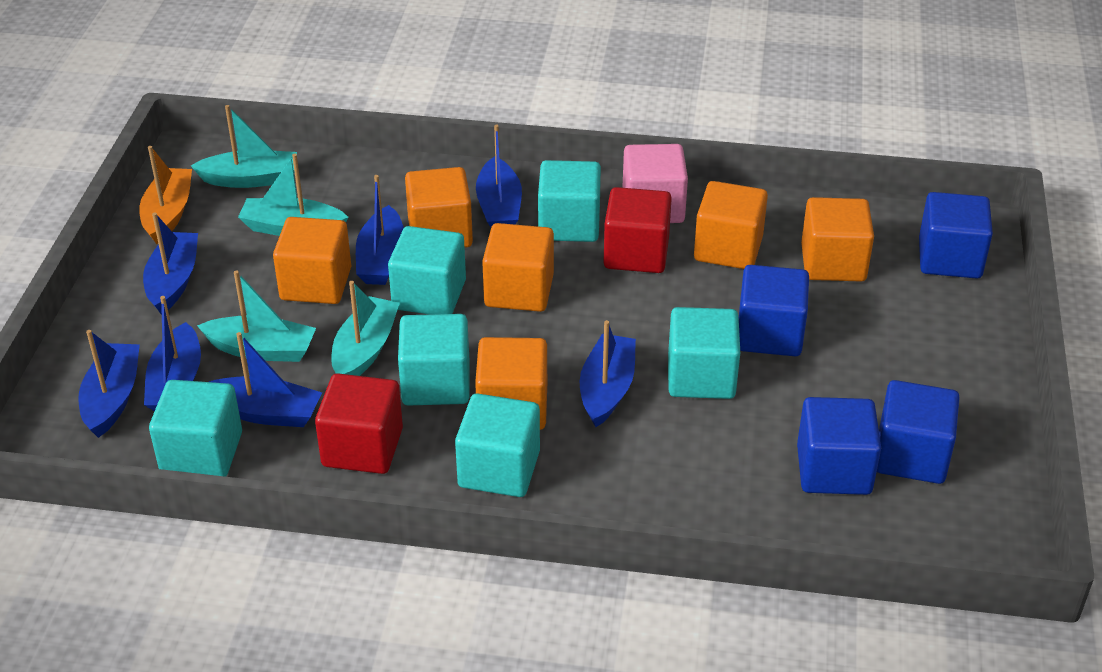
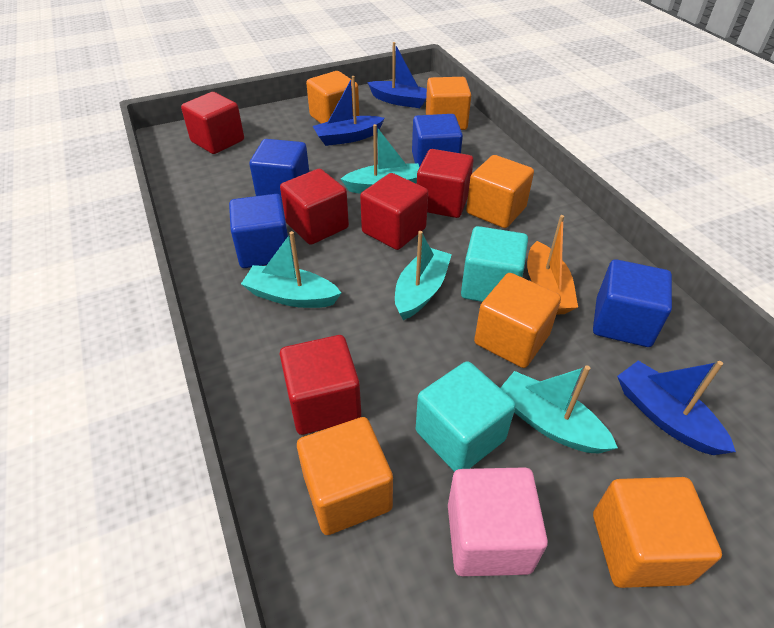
blue boat: 7 -> 3
red cube: 2 -> 5
turquoise cube: 6 -> 2

